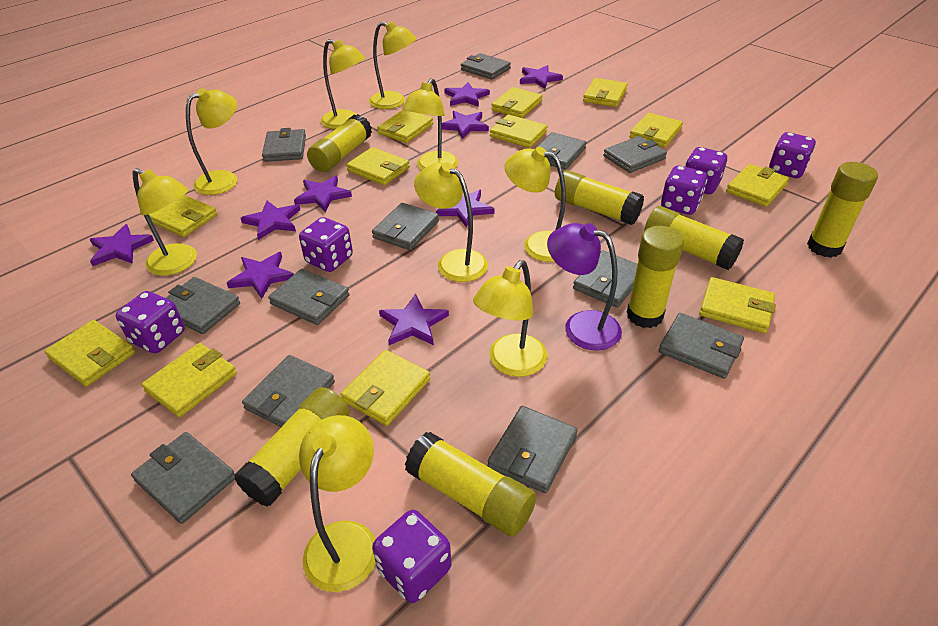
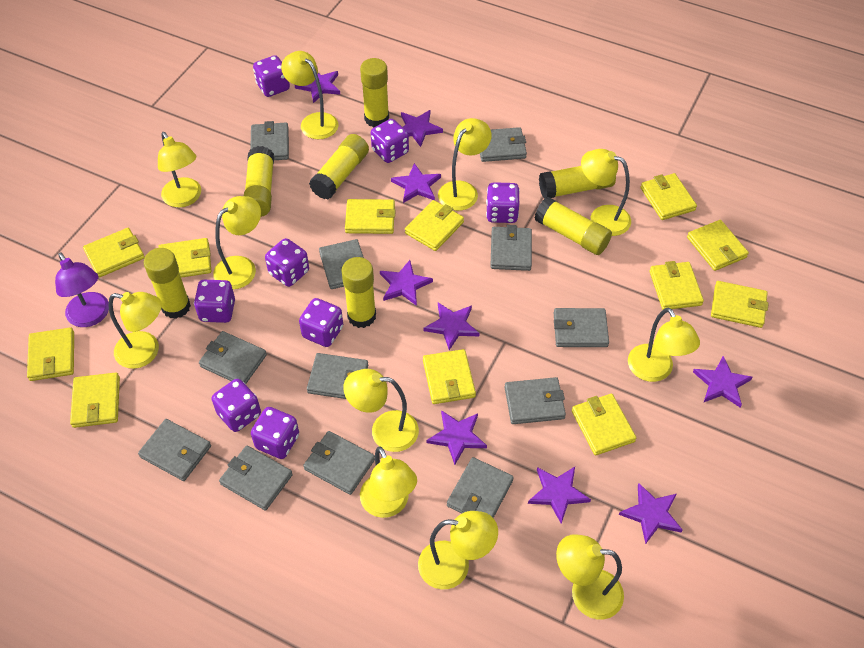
purple dice: 6 -> 8
yellow lamp: 9 -> 11

